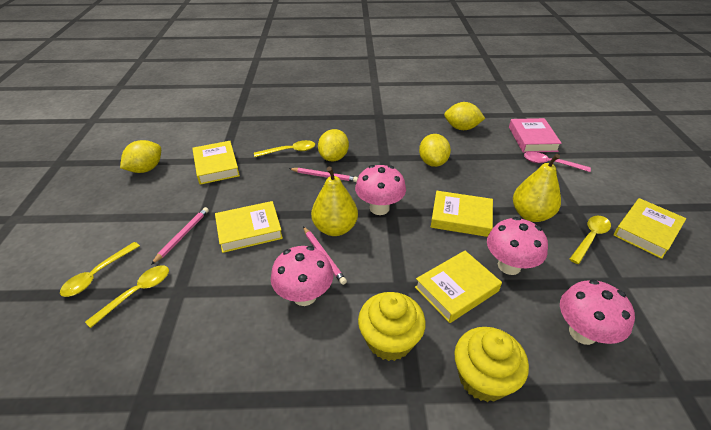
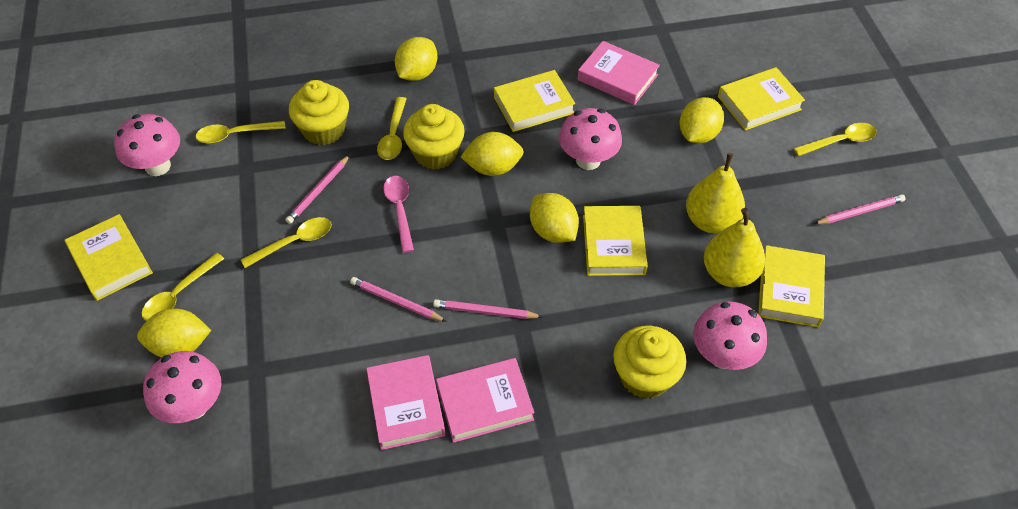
pink book: 1 -> 3
pink pencil: 3 -> 4
yellow cupcake: 2 -> 3
yellow lemon: 4 -> 5
yellow spoon: 4 -> 5

